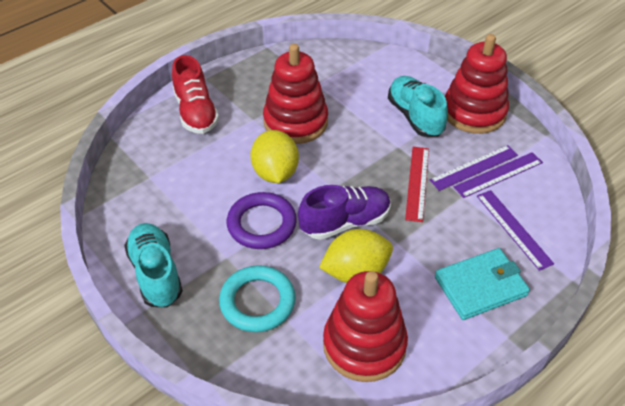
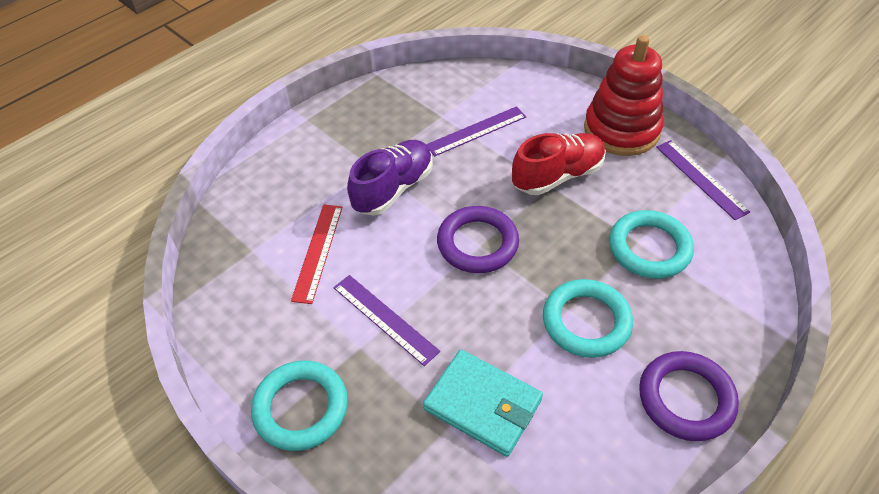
purple ring: 1 -> 2
red stacking toy: 3 -> 1
turquoise ring: 1 -> 3
turquoise shoe: 2 -> 0
yellow lemon: 2 -> 0

